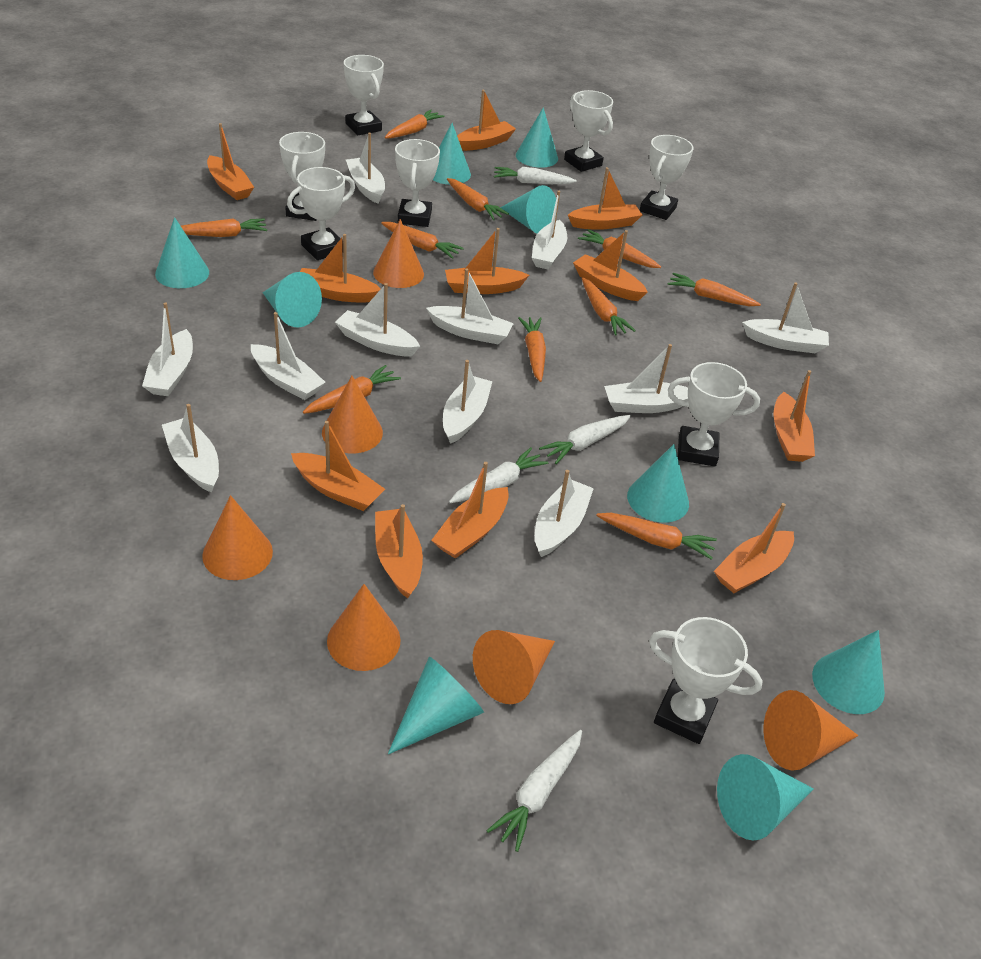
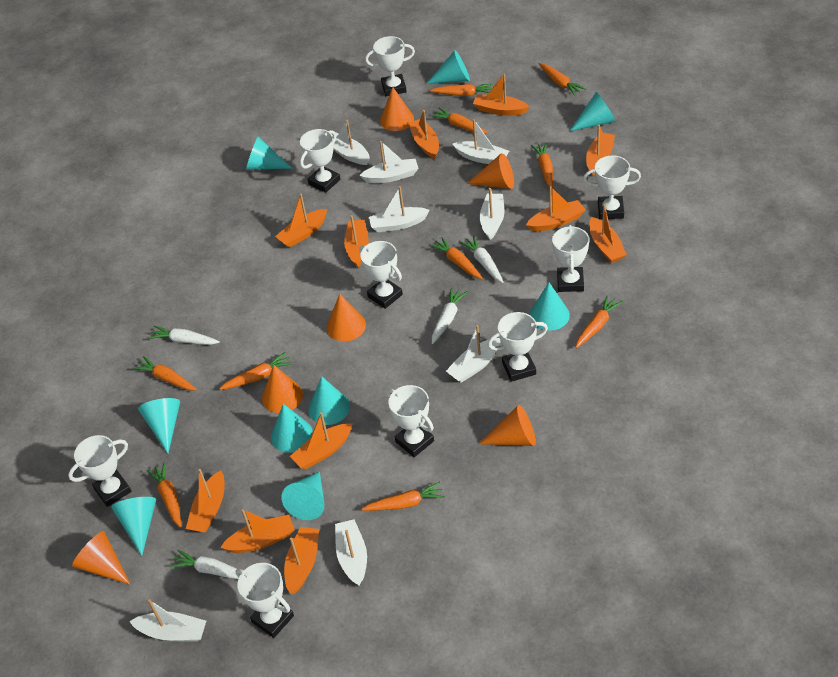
white boat: 11 -> 8
white trophy: 8 -> 9

